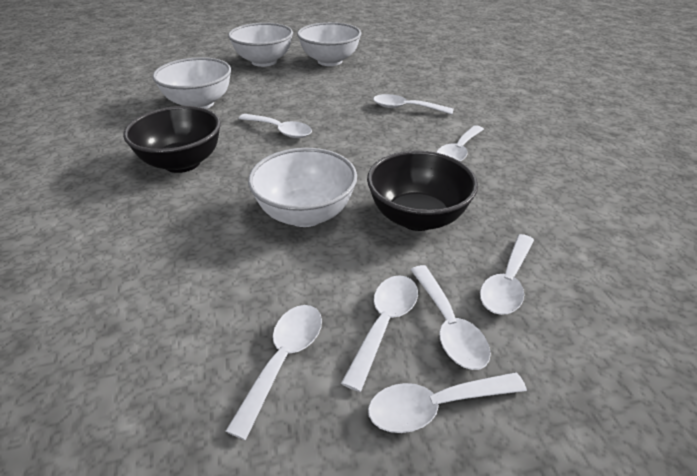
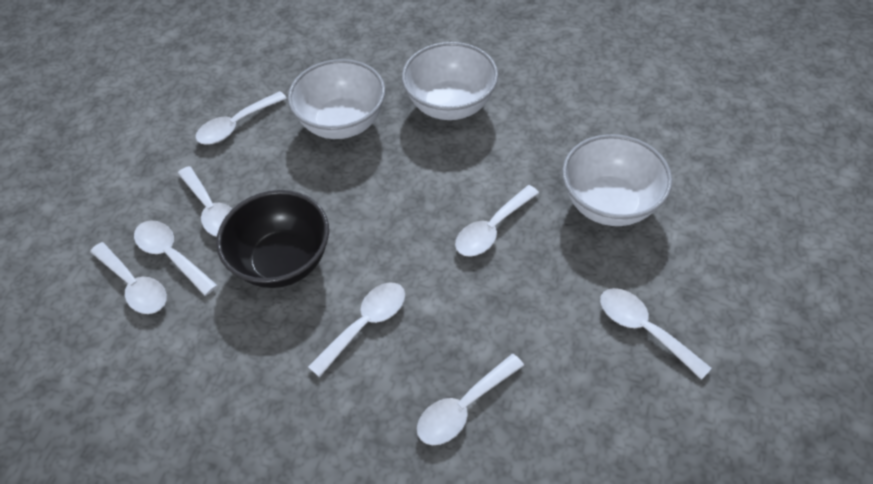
black bowl: 2 -> 1
white bowl: 4 -> 3

